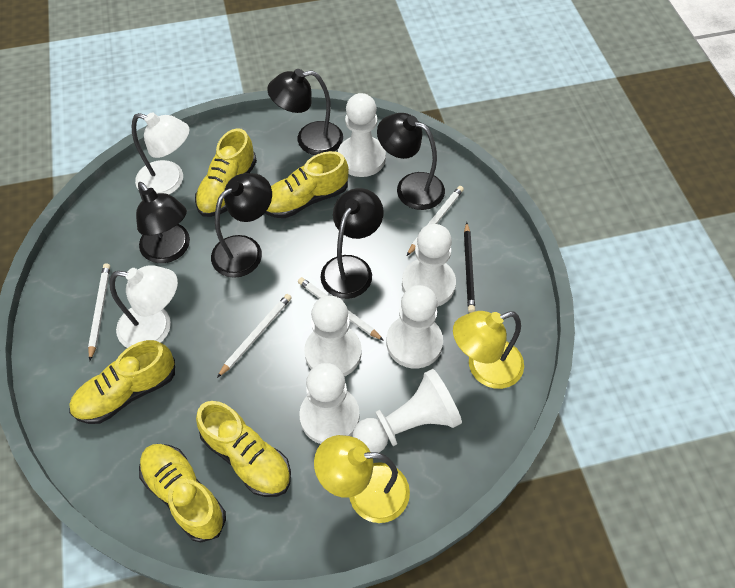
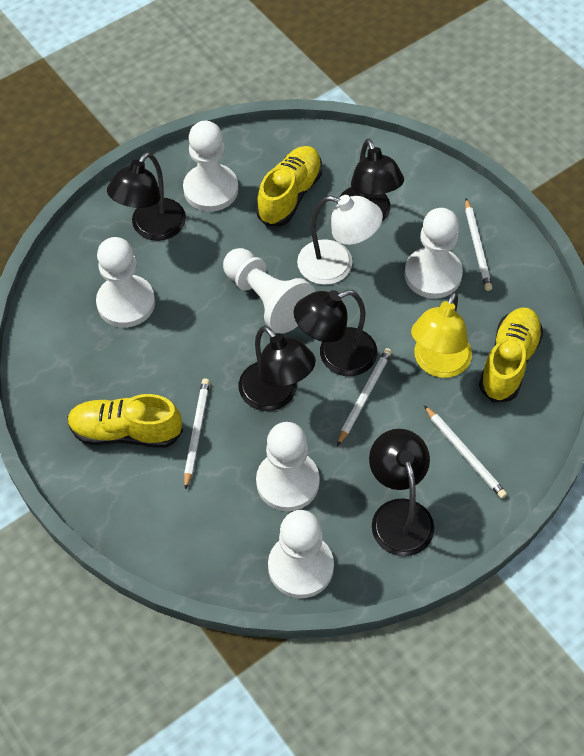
black pencil: 1 -> 0
white lamp: 2 -> 1
yellow lamp: 2 -> 1
yellow shoe: 5 -> 3

